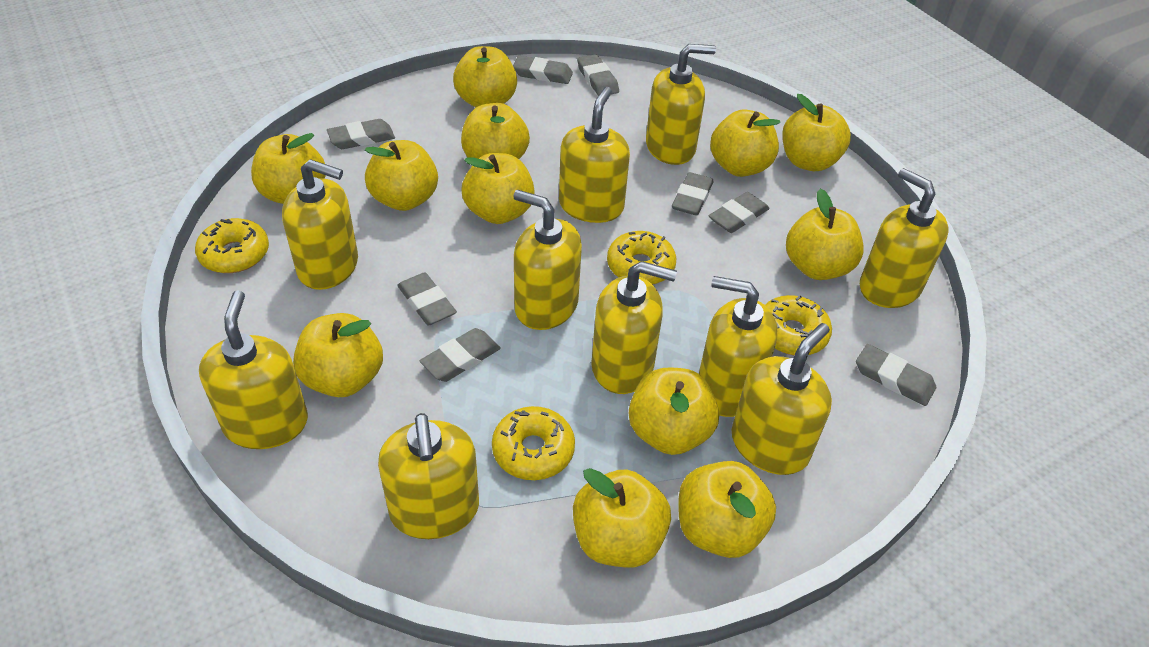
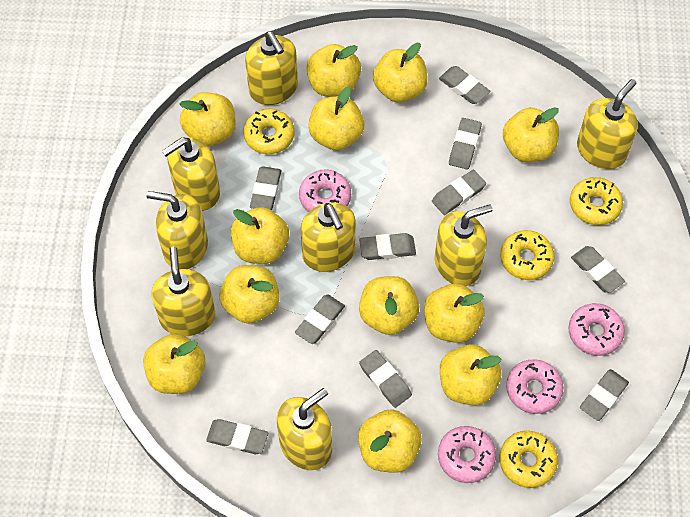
grey eraser: 8 -> 10
pink donut: 0 -> 4
yellow soap dispenser: 10 -> 8

